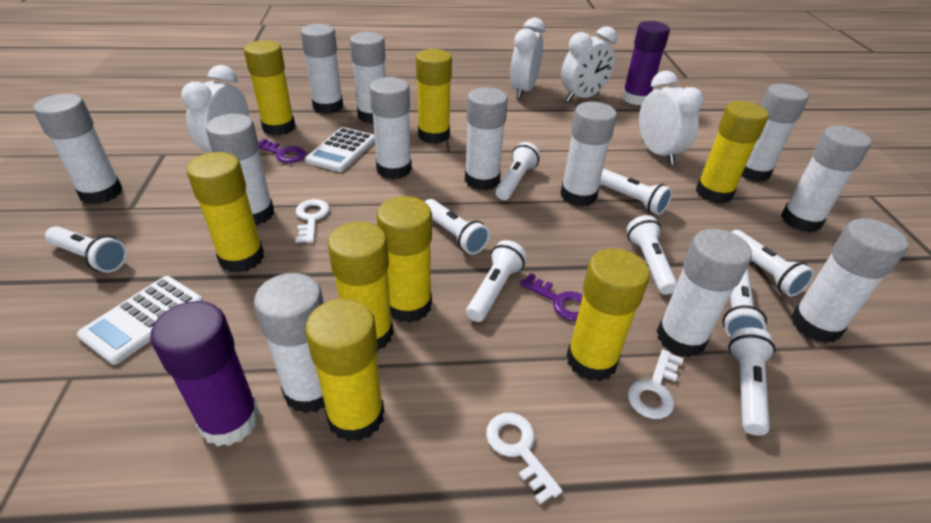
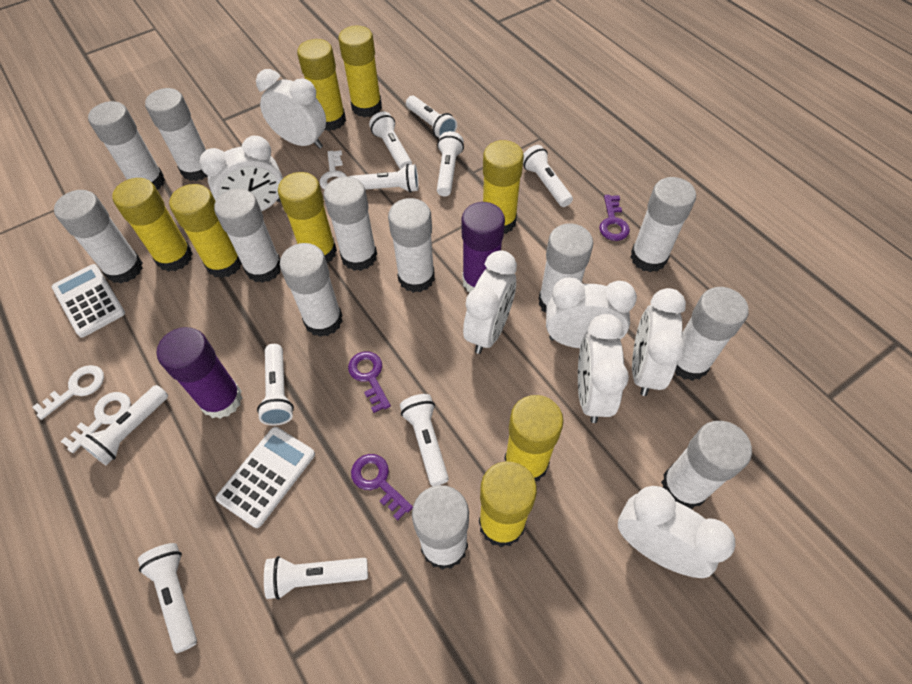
purple key: 2 -> 3
white clock: 4 -> 7
white flashlight: 9 -> 10

